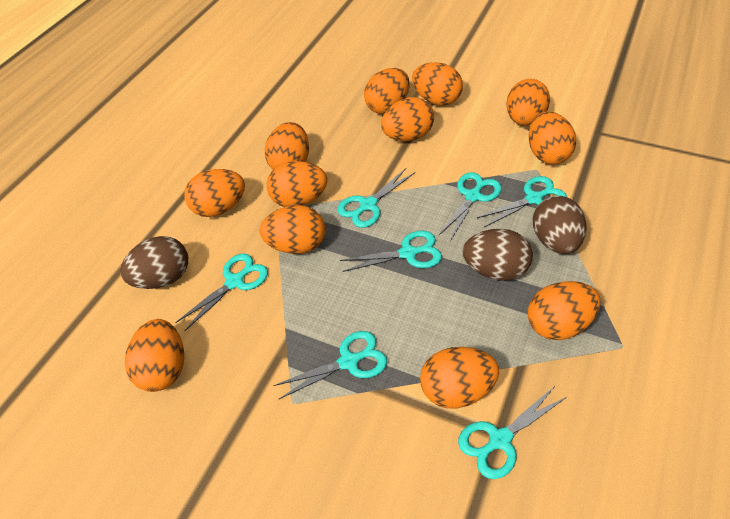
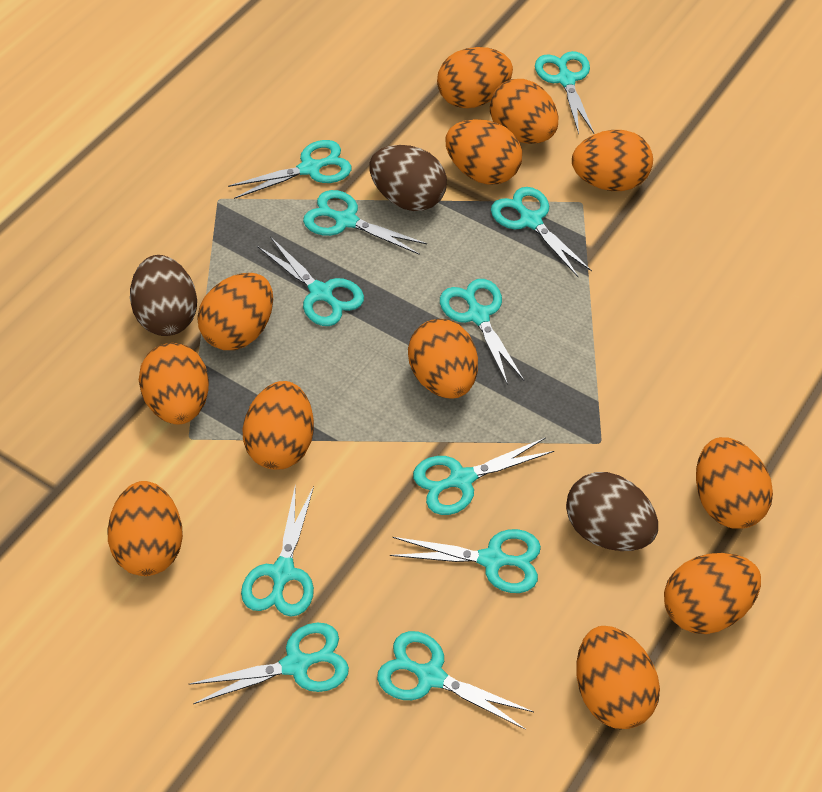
turquoise scissors: 7 -> 11

